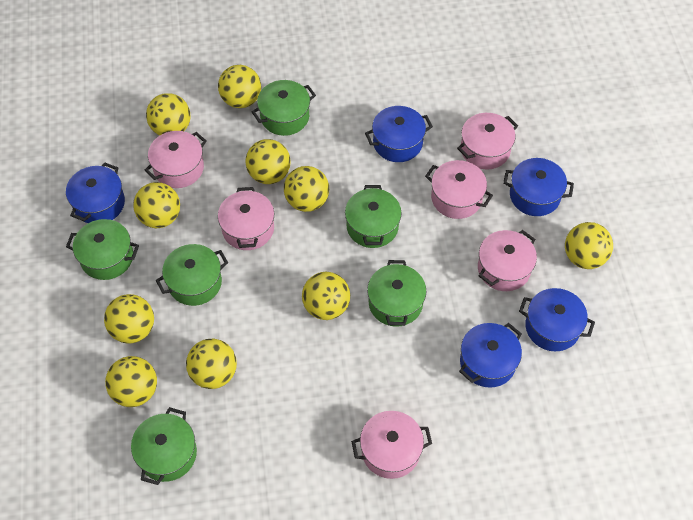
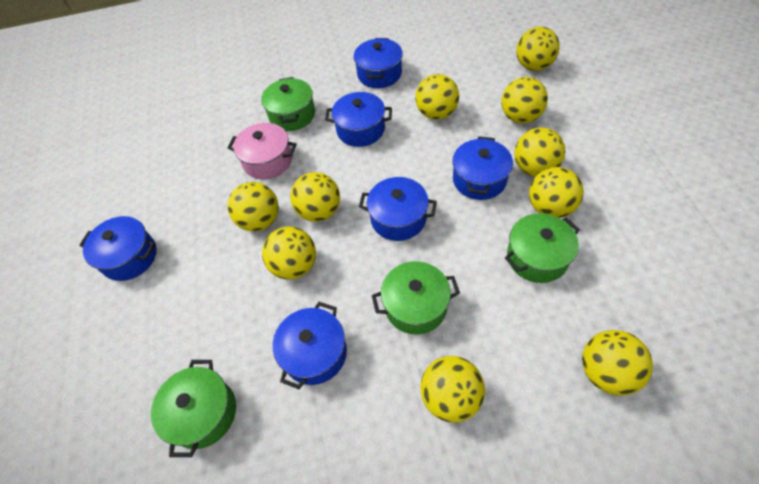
blue pot: 5 -> 6
green pot: 6 -> 4
pink pot: 6 -> 1

